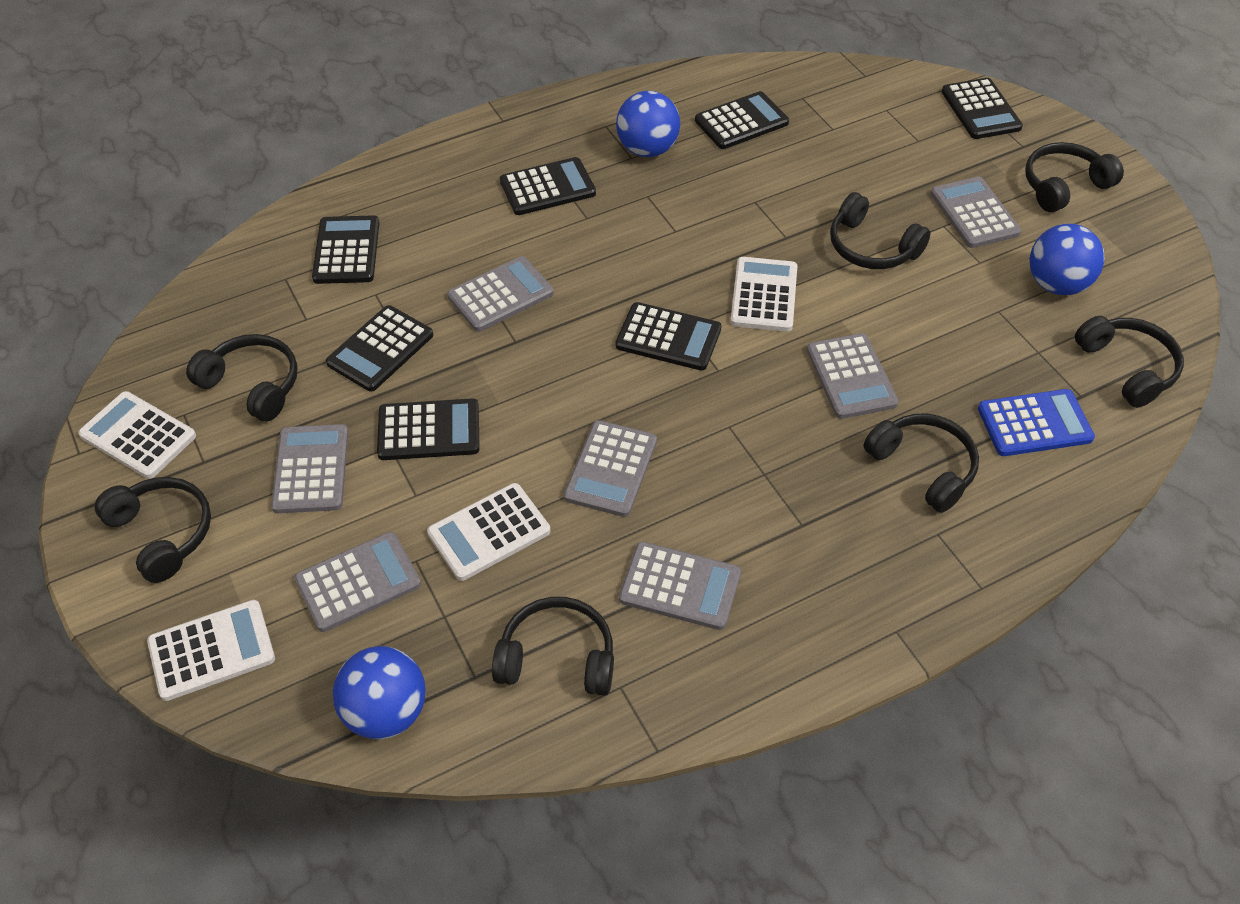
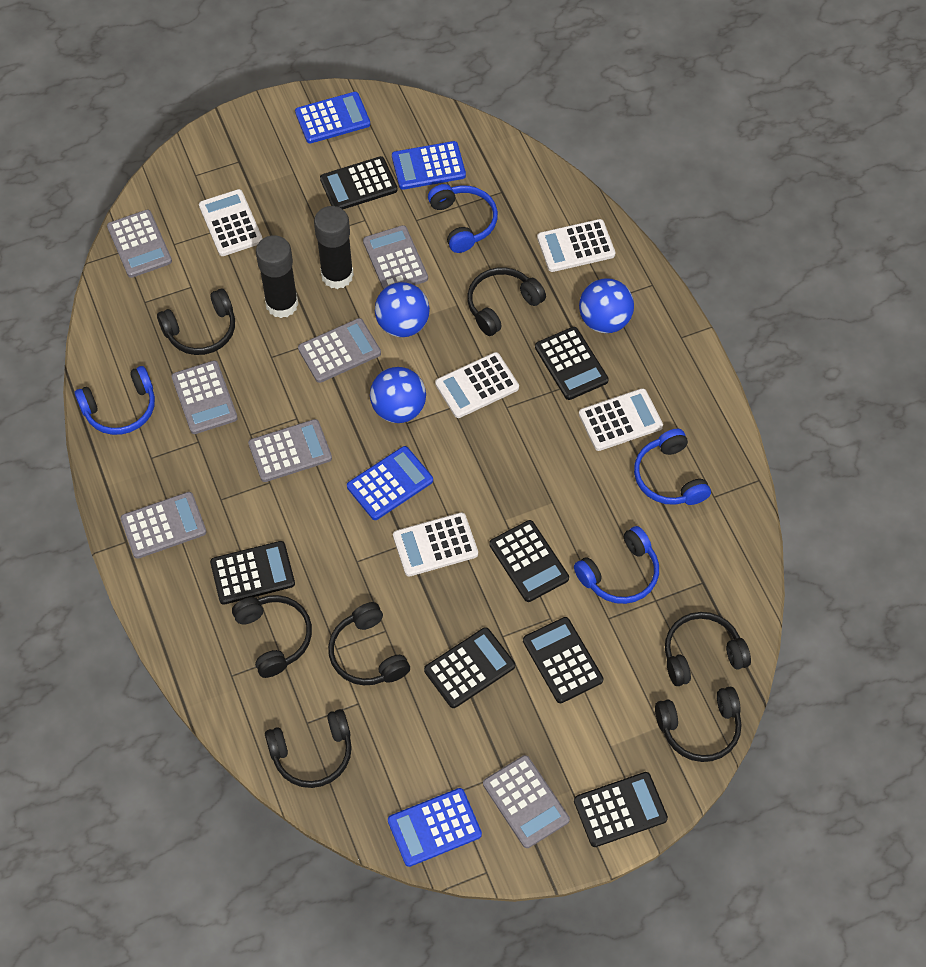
black glue stick: 0 -> 2
blue calculator: 1 -> 4
blue headphones: 0 -> 4
white calculator: 4 -> 5

